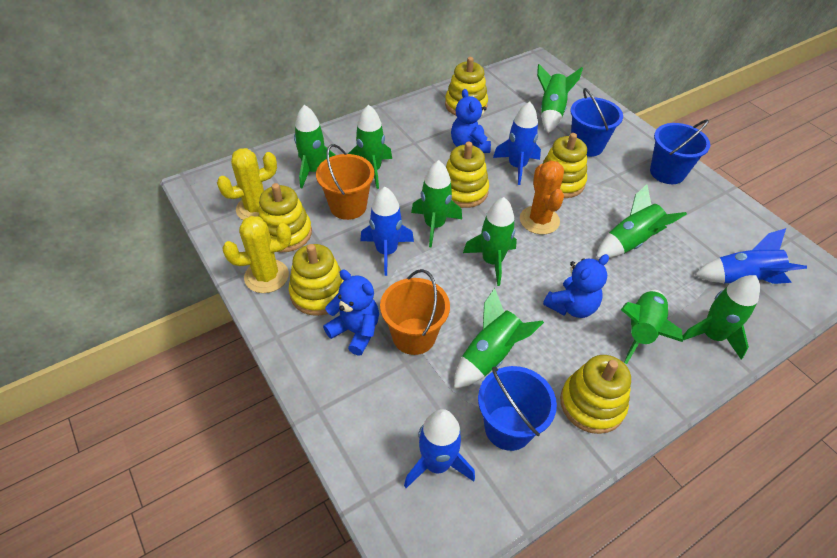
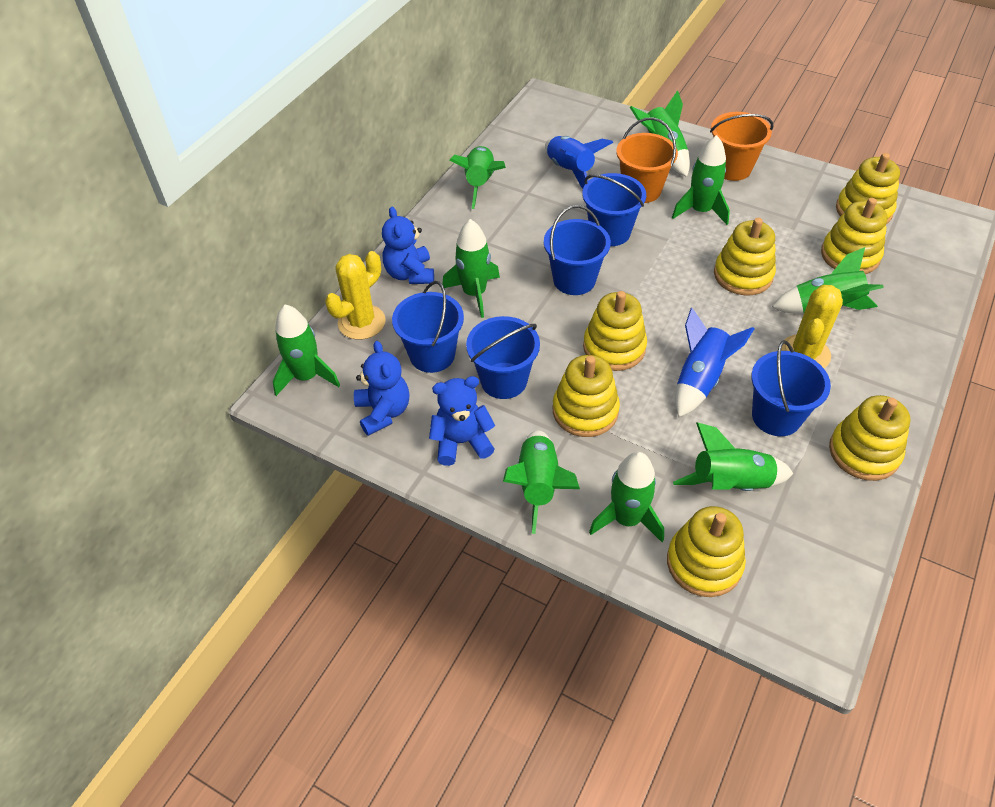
blue bucket: 3 -> 5
blue rocket: 4 -> 2
orange cactus: 1 -> 0
yellow stacking toy: 6 -> 7

